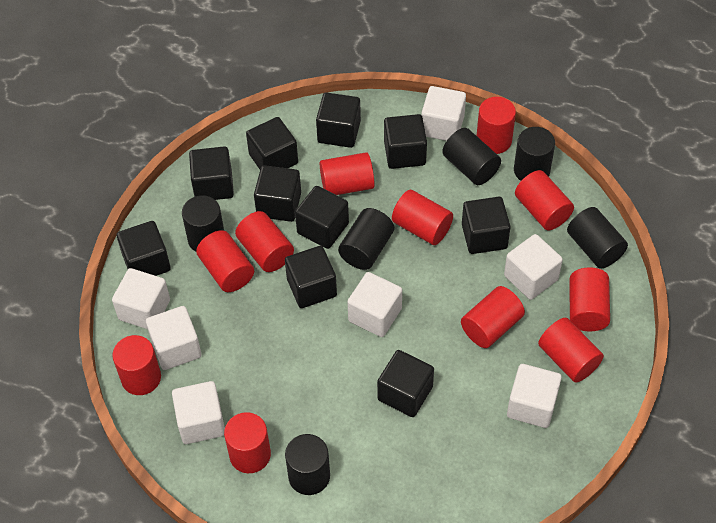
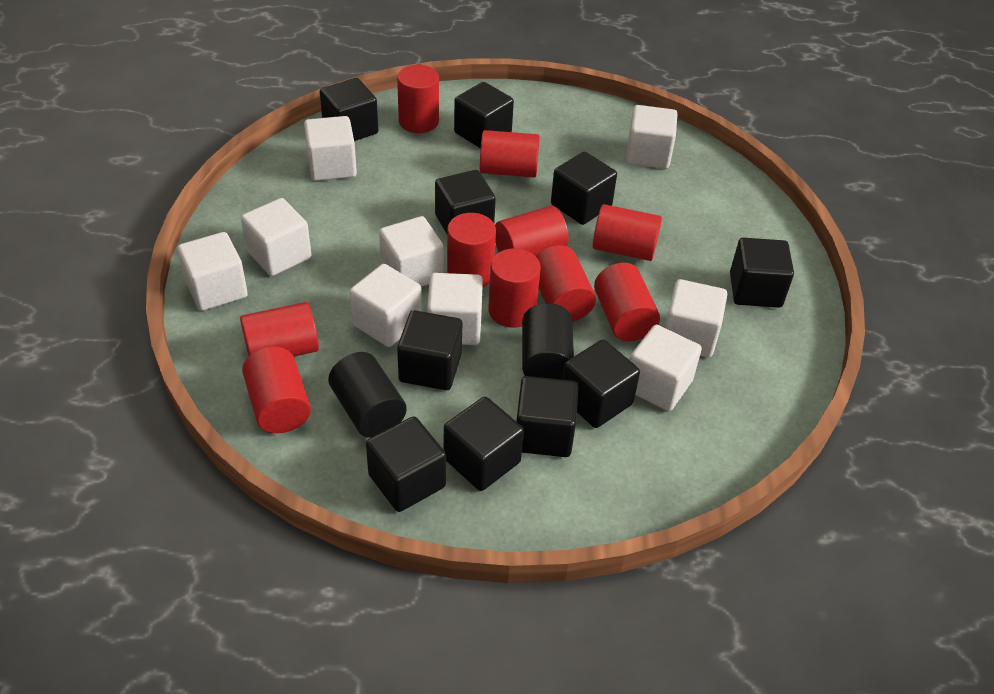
black cylinder: 6 -> 2
red cylinder: 11 -> 10
white cube: 7 -> 9

